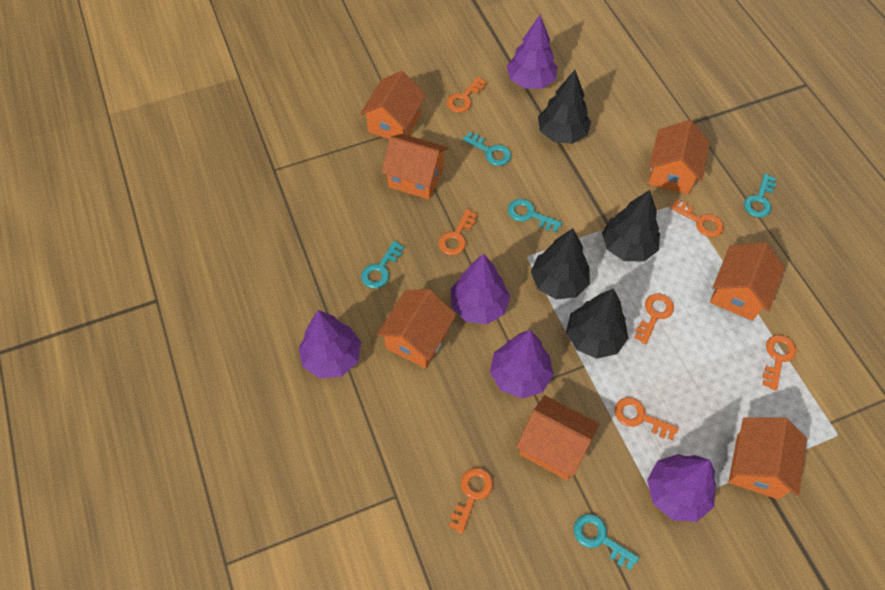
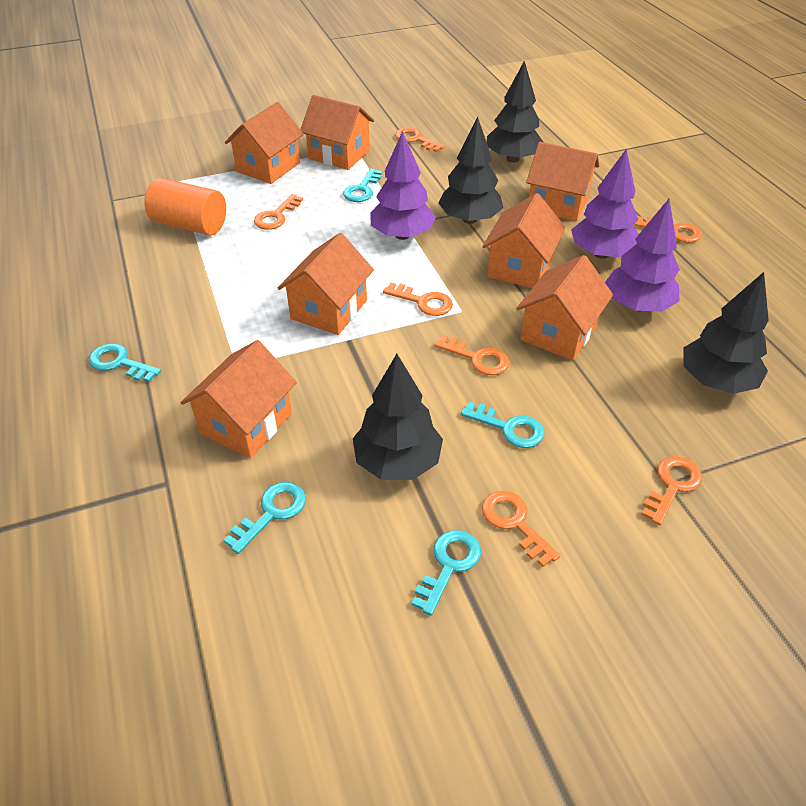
orange cylinder: 0 -> 1
purple tree: 5 -> 3

